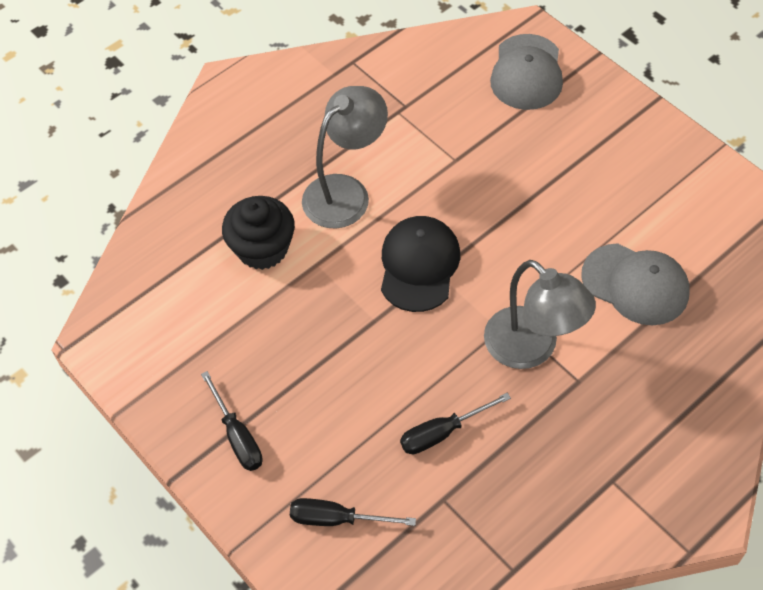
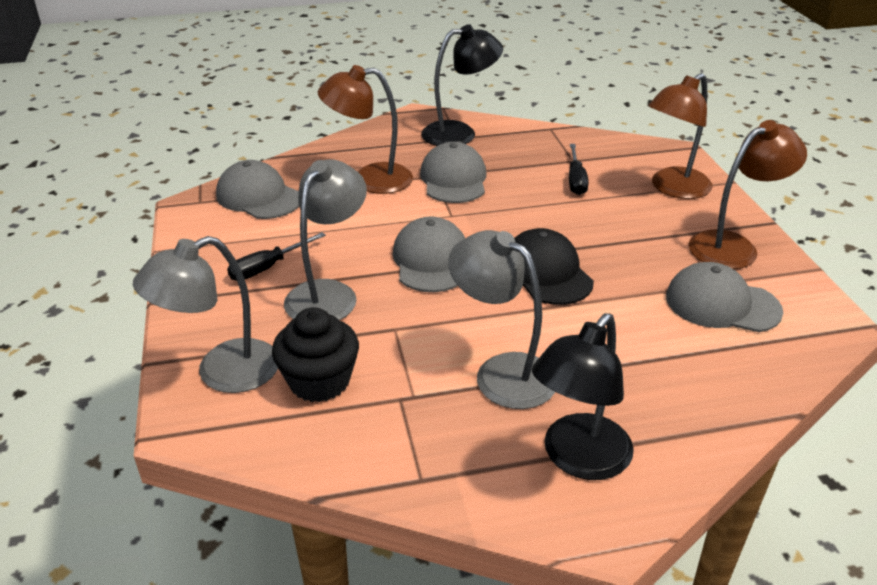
black lamp: 0 -> 2
black screwdriver: 3 -> 2
brown lamp: 0 -> 3
grey cap: 2 -> 4
grey lamp: 2 -> 3

